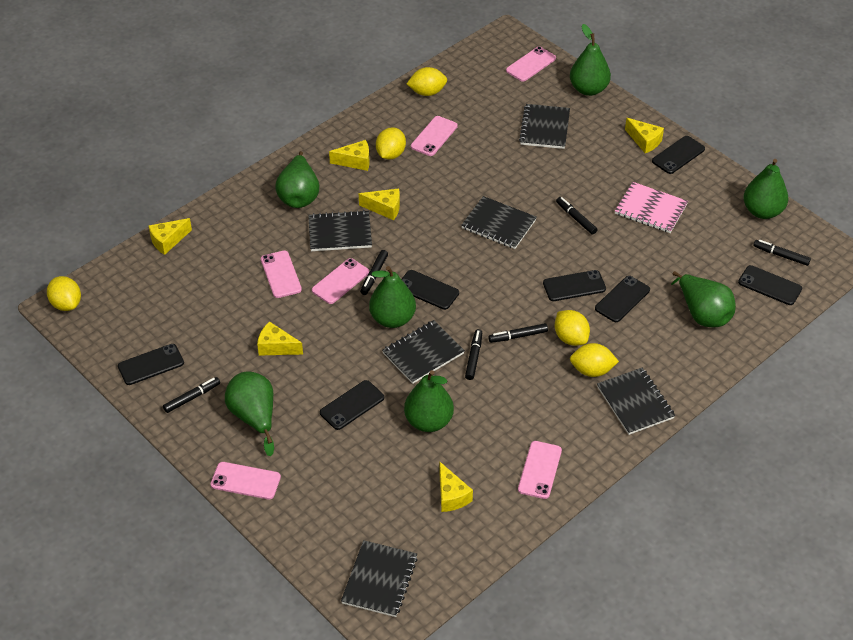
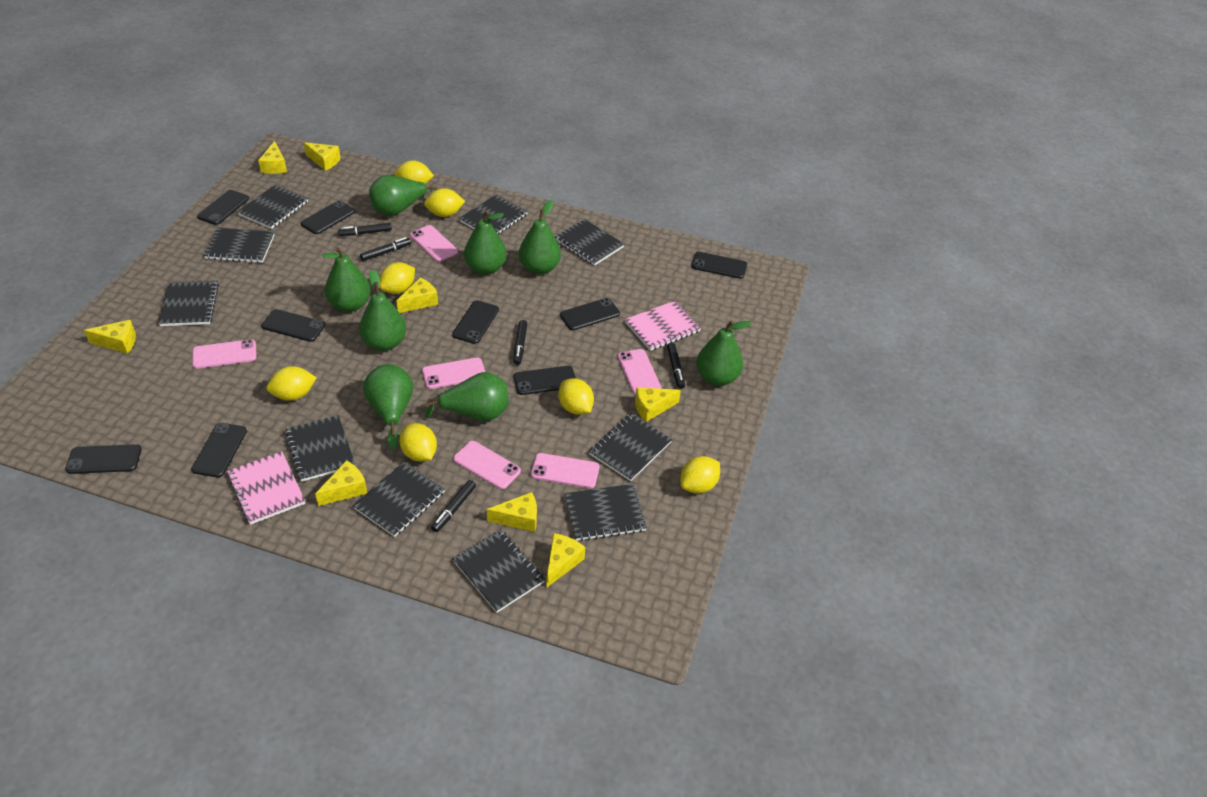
black marker: 6 -> 5
black notebook: 6 -> 10
black phone: 7 -> 9
green pear: 7 -> 8
pink notebook: 1 -> 2
yellow cheese: 6 -> 8
yellow lemon: 5 -> 7

